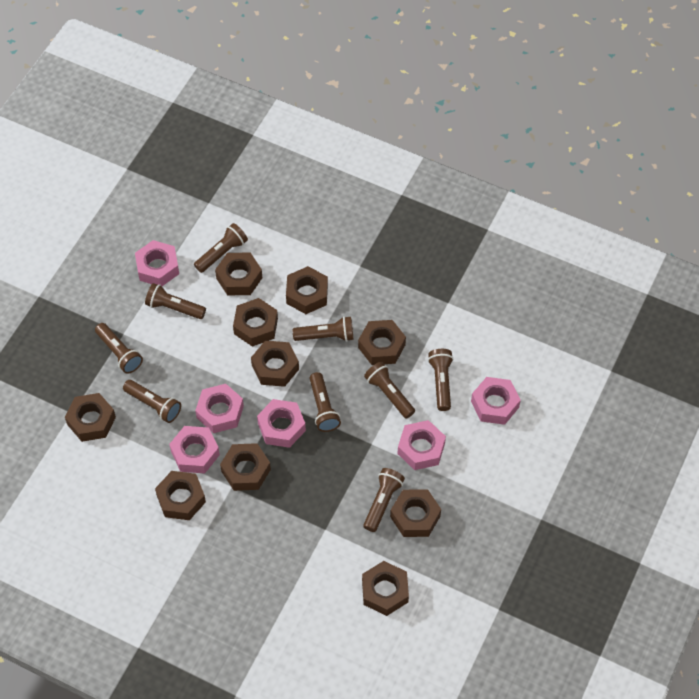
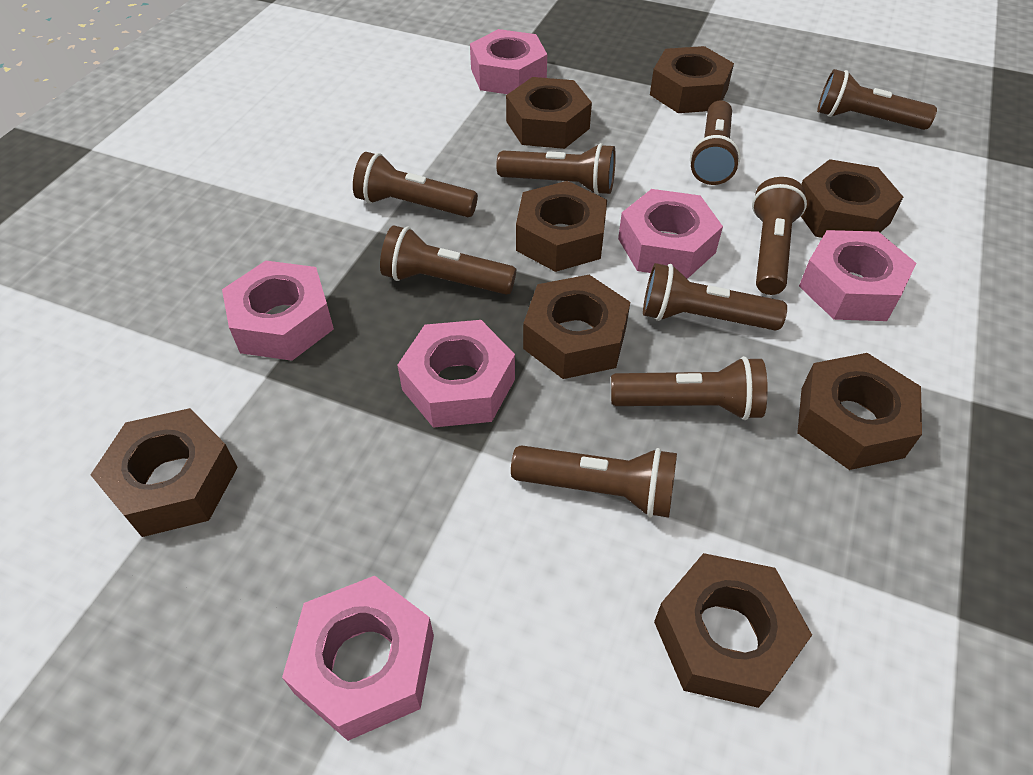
brown nut: 10 -> 8

